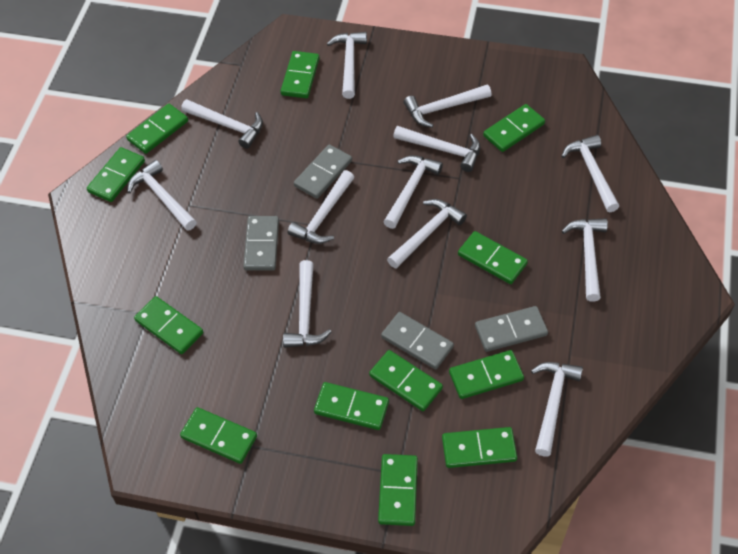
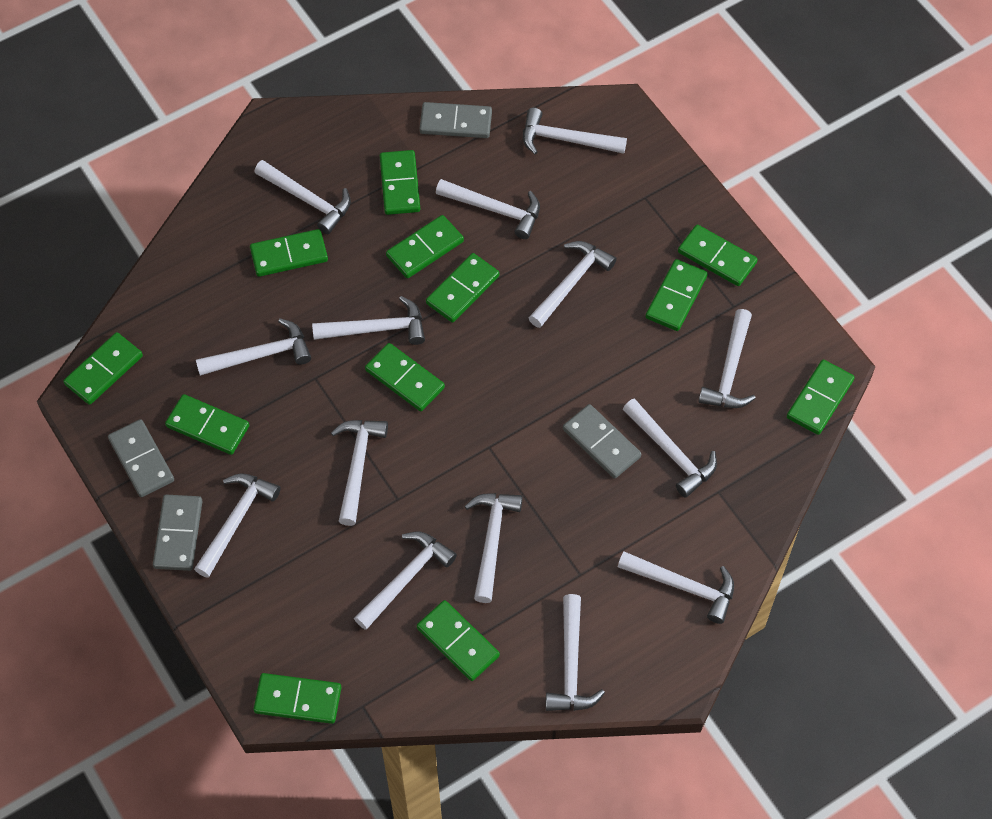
white hammer: 12 -> 14

